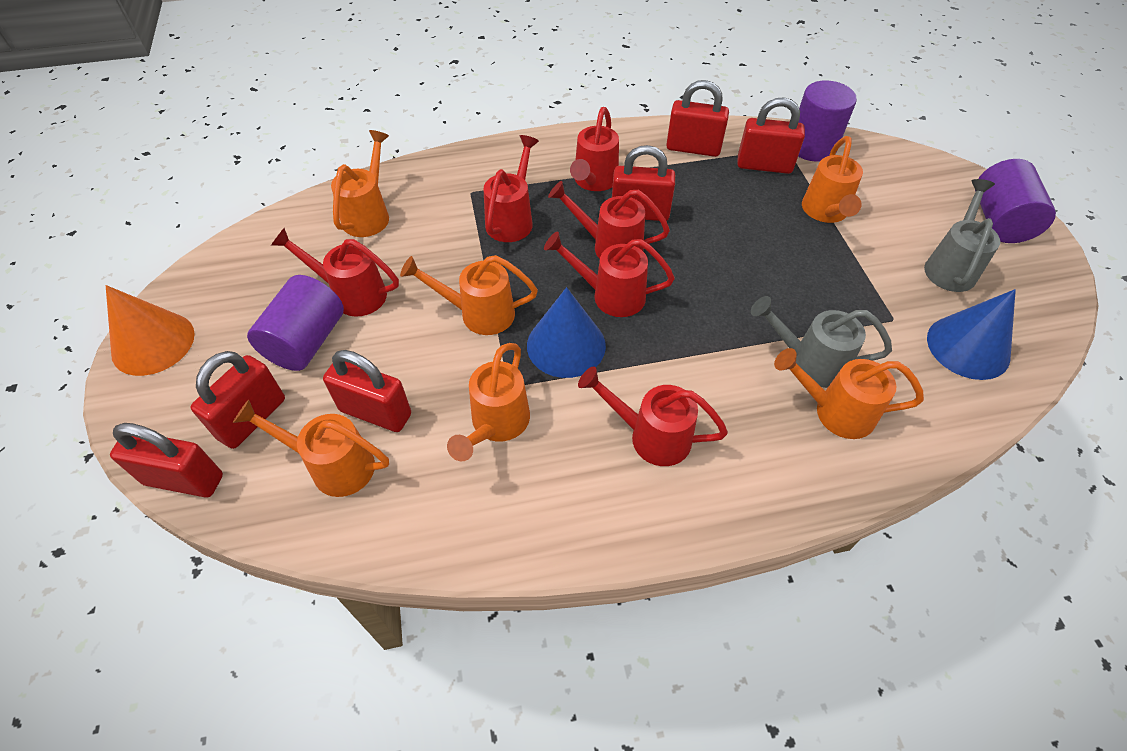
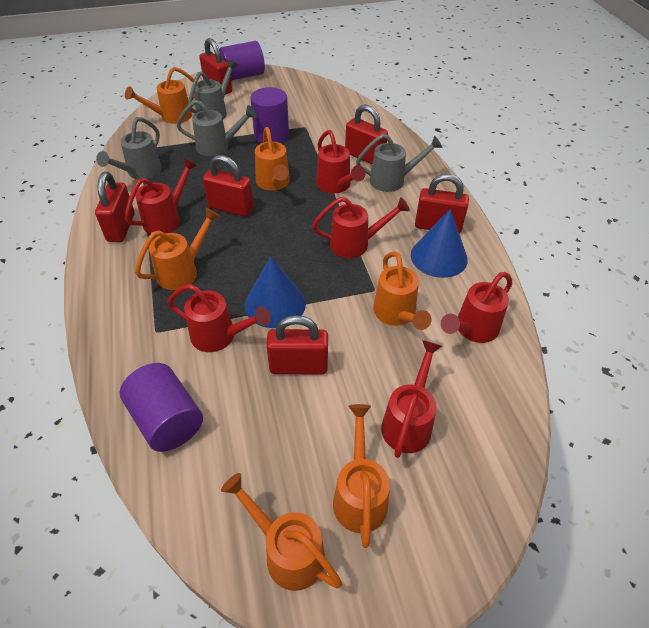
grey watering can: 2 -> 4
orange cone: 1 -> 0

